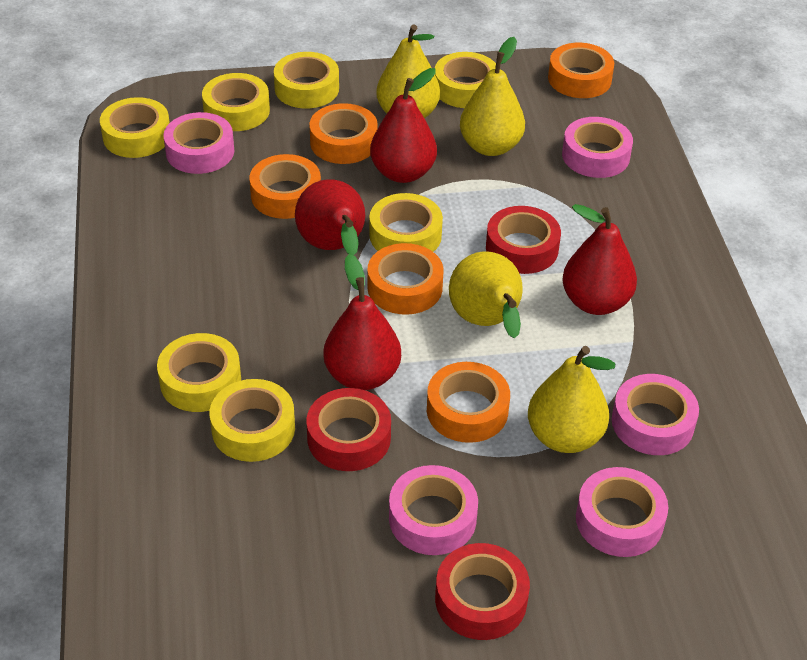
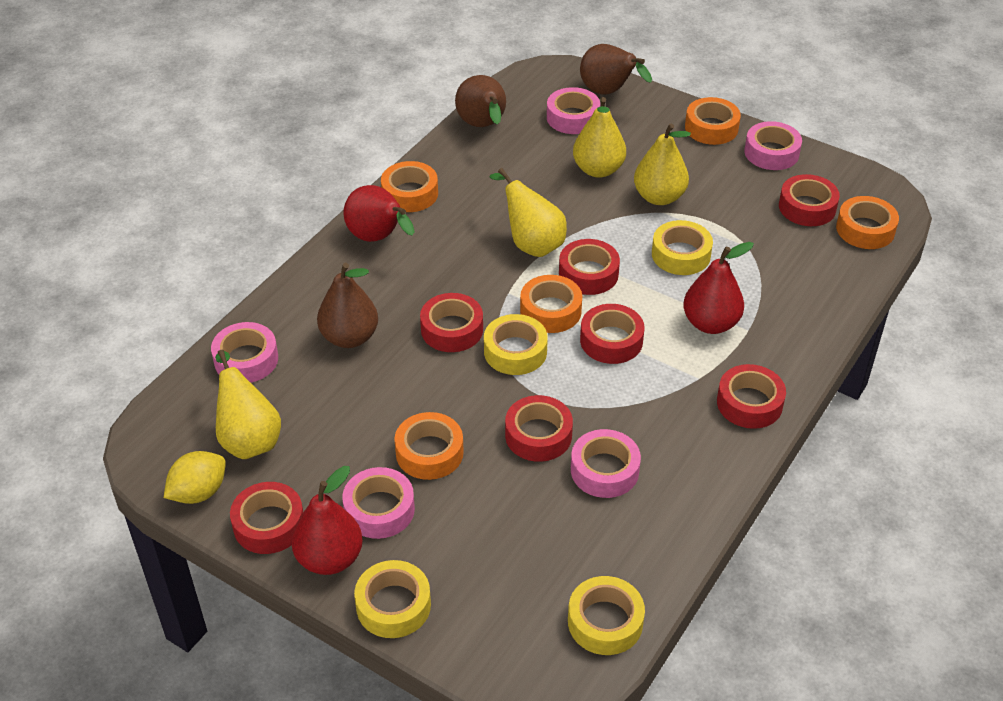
brown pear: 0 -> 3
red pear: 4 -> 3
red tape: 3 -> 7
yellow lemon: 0 -> 1
yellow tape: 7 -> 4

